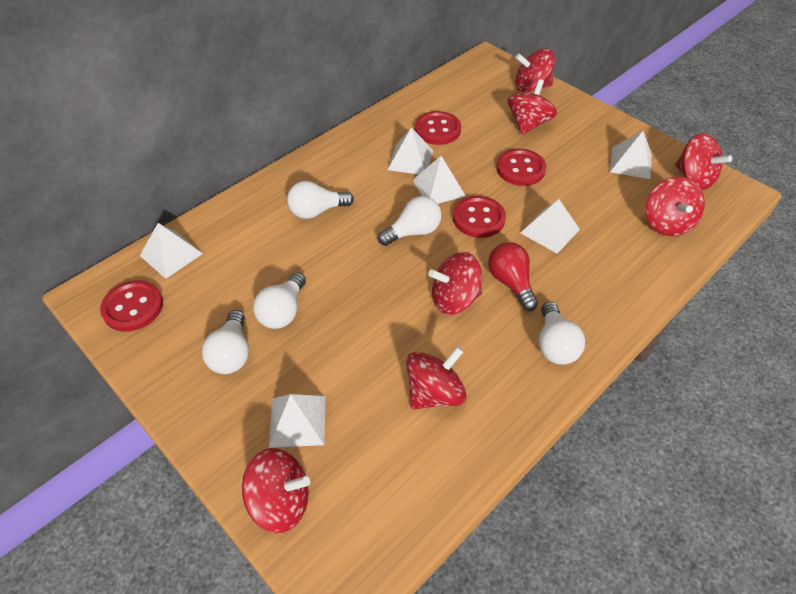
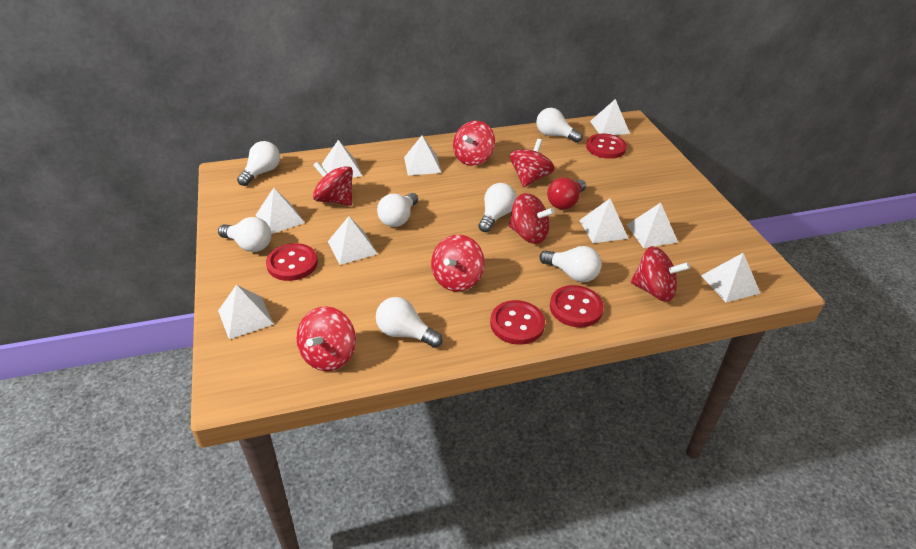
white light bulb: 5 -> 7
white pyramid: 6 -> 9

